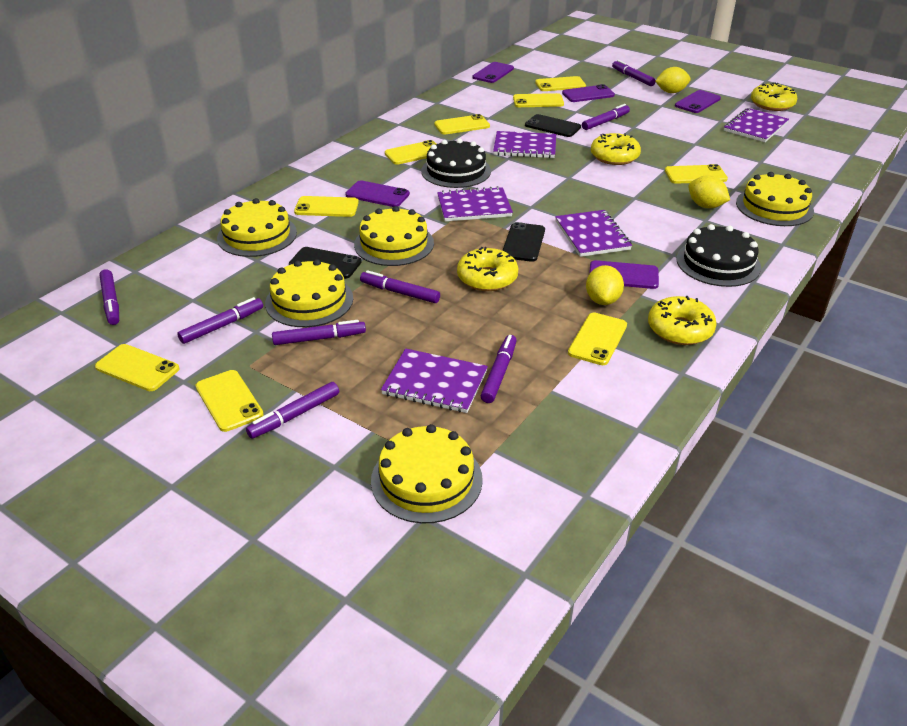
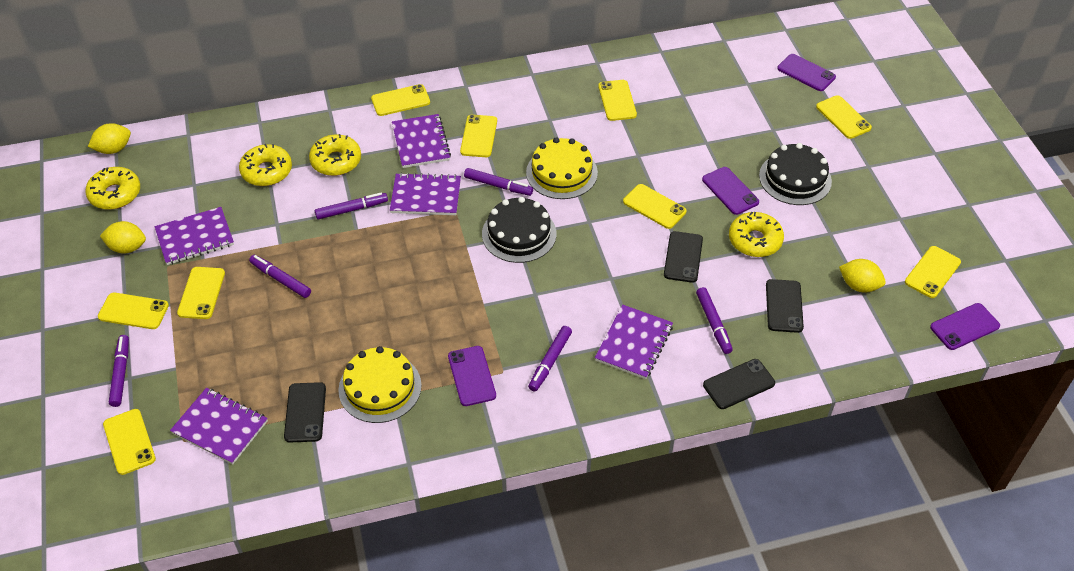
black phone: 3 -> 4
purple marker: 8 -> 6
purple phone: 5 -> 4
yellow cake: 5 -> 2

